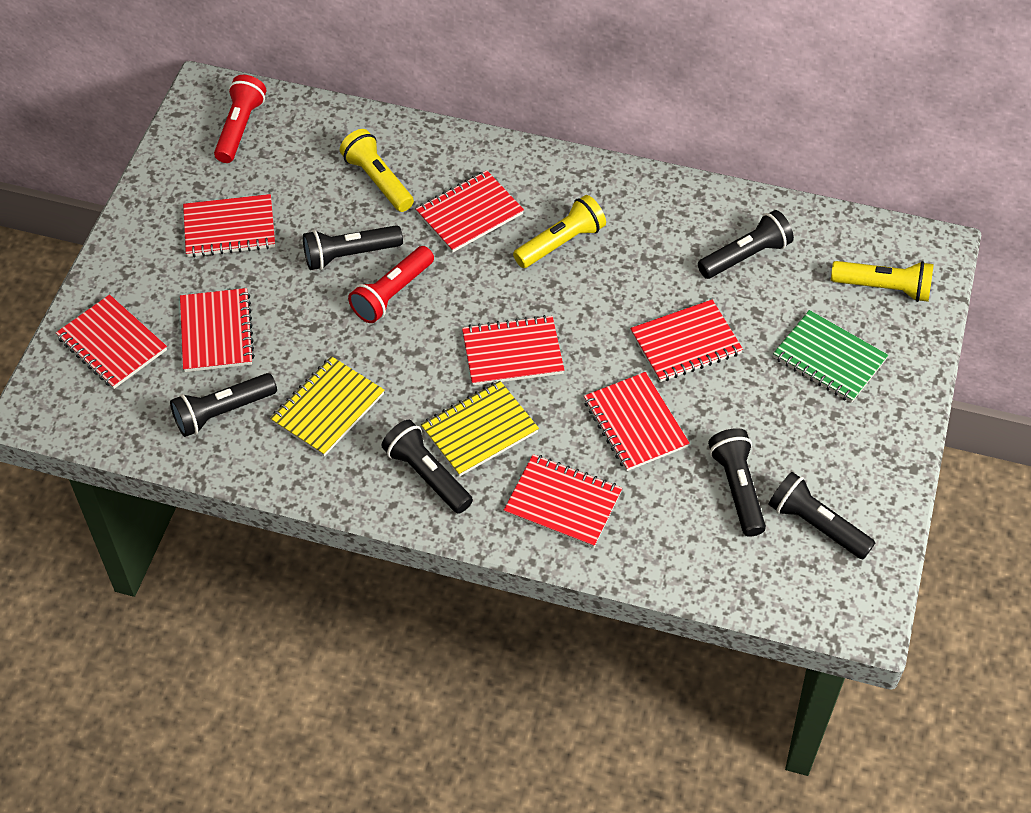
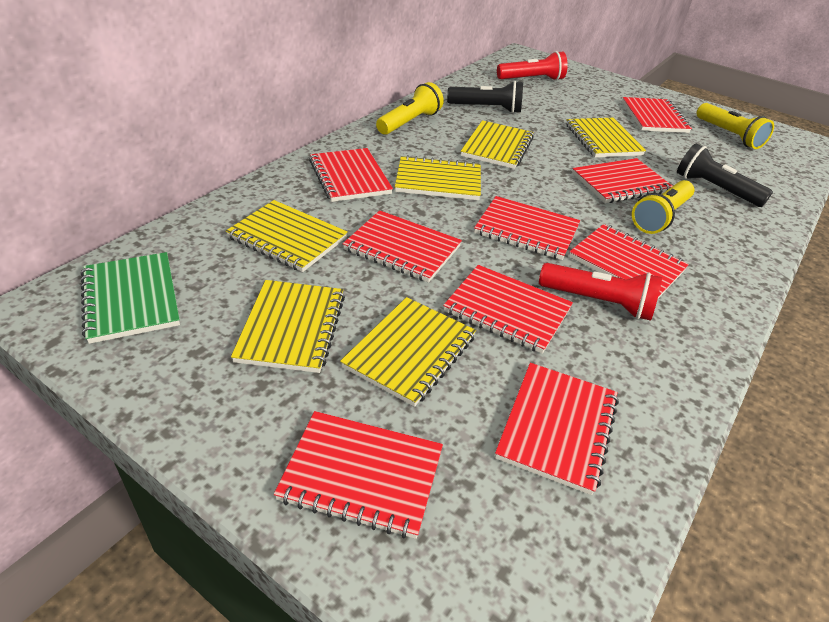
black flashlight: 6 -> 2
red notebook: 8 -> 9
yellow notebook: 2 -> 6

